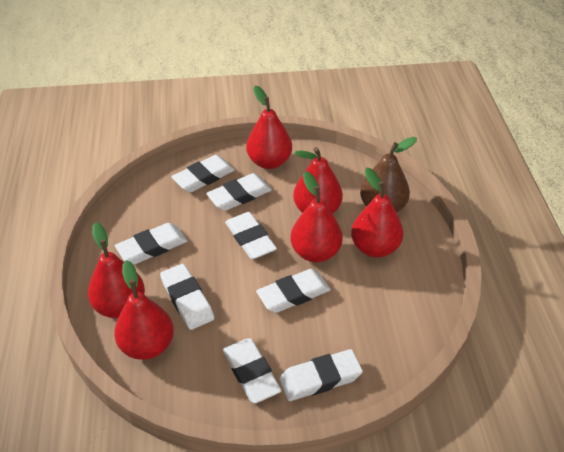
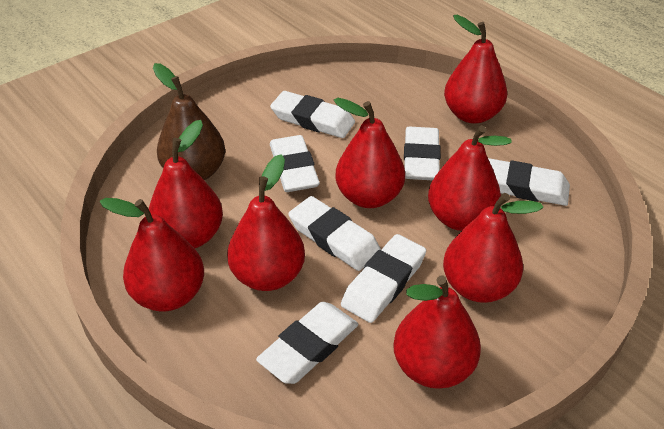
red pear: 6 -> 8
white eraser: 8 -> 7

